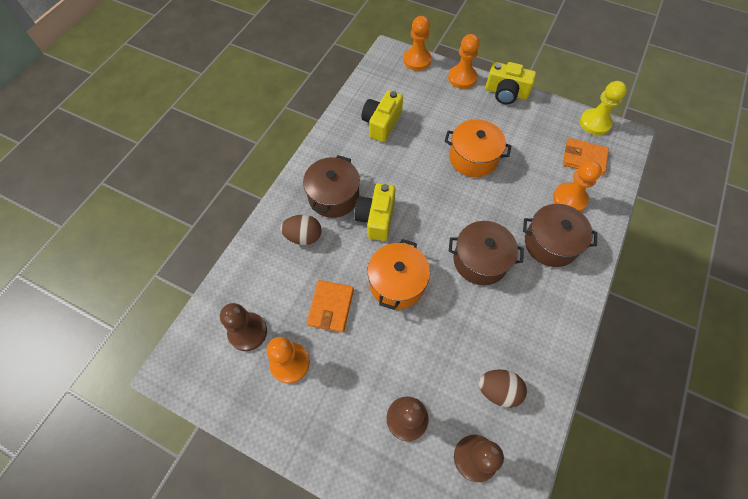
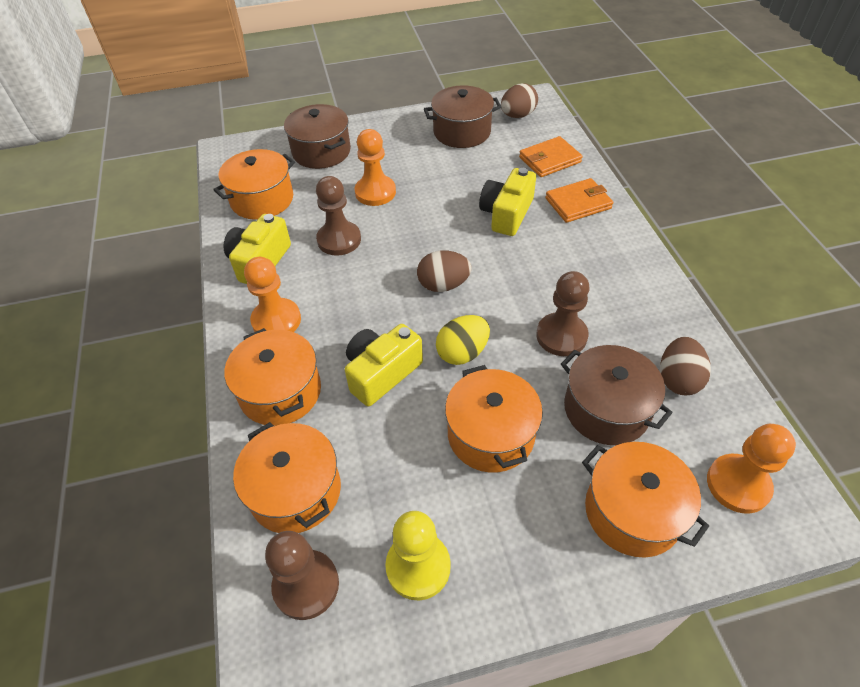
brown egg: 2 -> 3
orange pawn: 4 -> 3
orange pot: 2 -> 5
yellow egg: 0 -> 1

